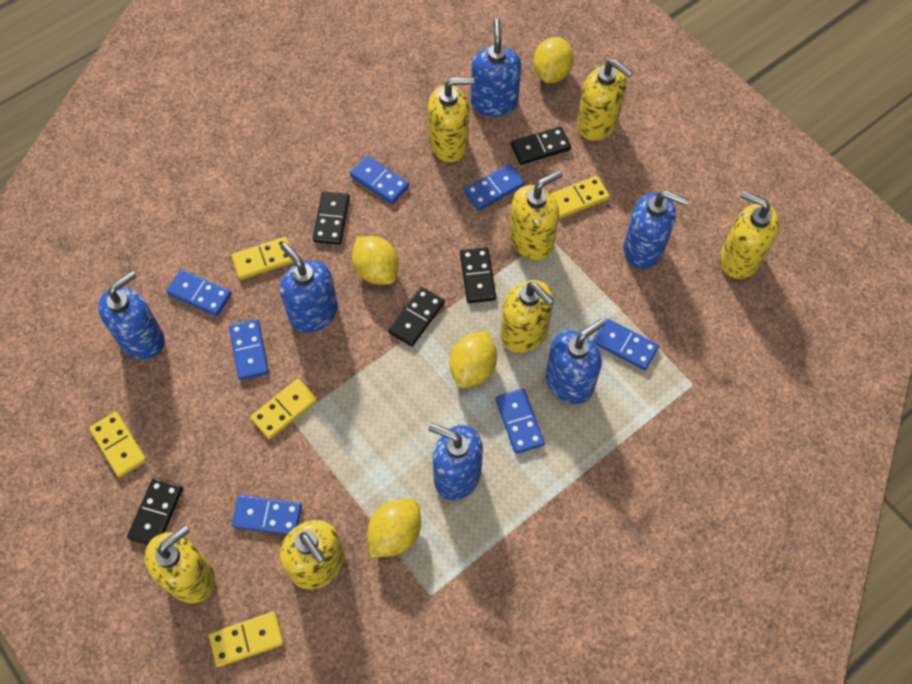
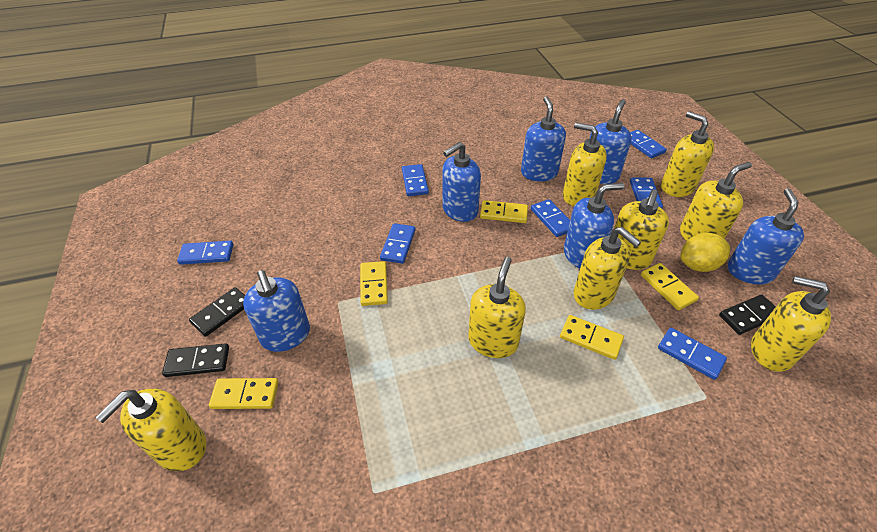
black domino: 5 -> 3
yellow lemon: 4 -> 1
yellow soap dispenser: 7 -> 8

